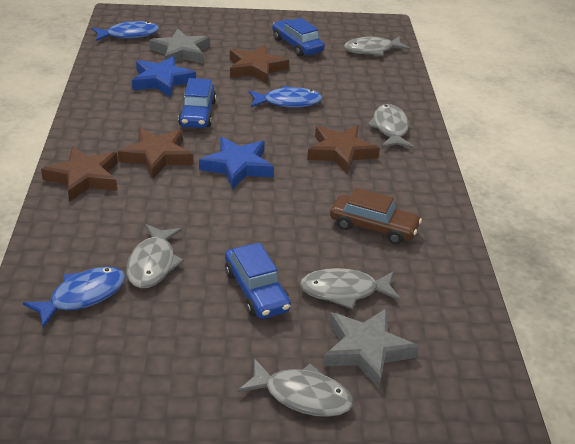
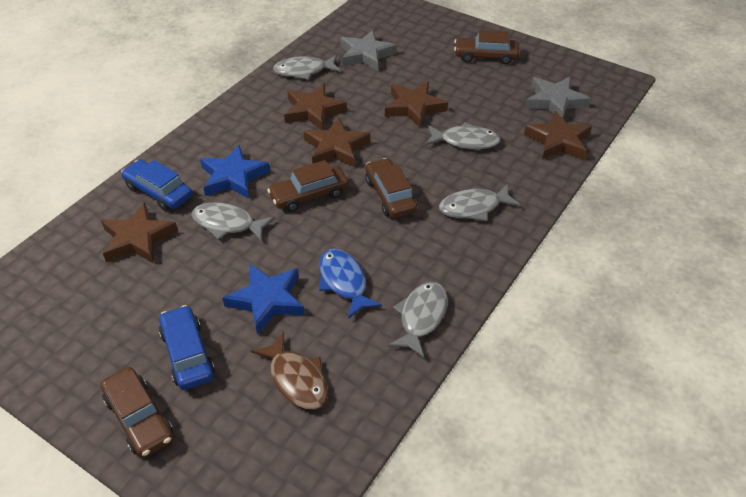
blue car: 3 -> 2
blue fish: 3 -> 1
brown car: 1 -> 4
brown fish: 0 -> 1
brown star: 4 -> 5

